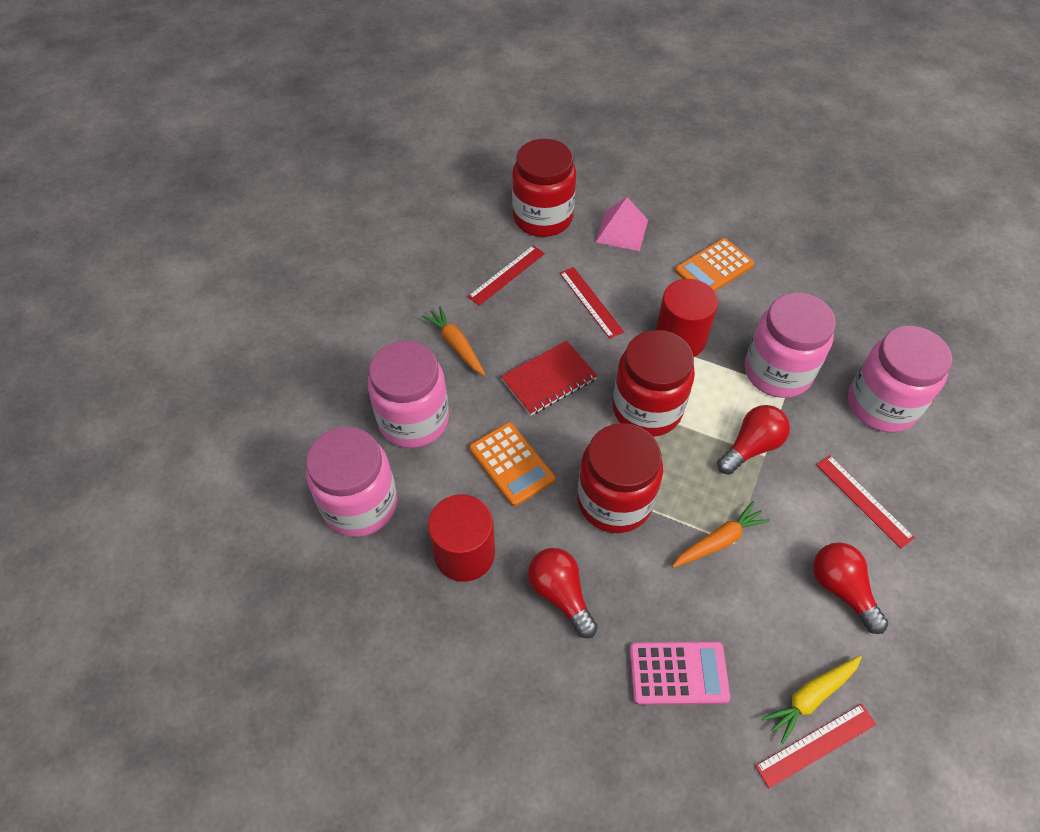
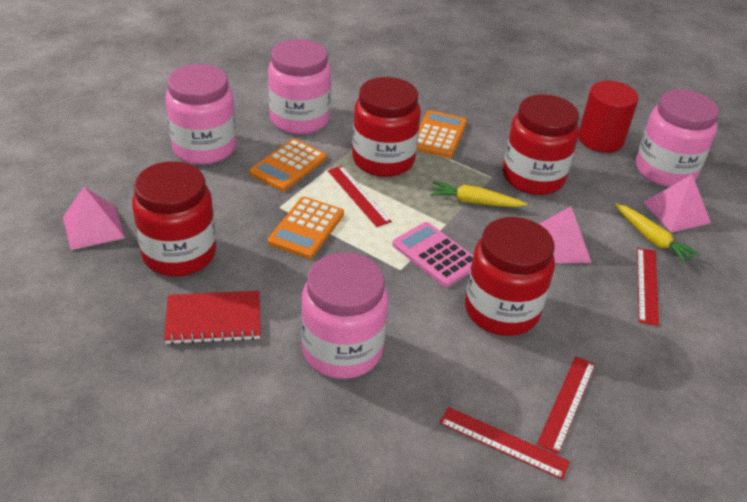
orange calculator: 2 -> 3
orange carrot: 2 -> 0
pink pyramid: 1 -> 3
red cylinder: 2 -> 1
red jar: 3 -> 4
red light bulb: 3 -> 0
yellow carrot: 1 -> 2

